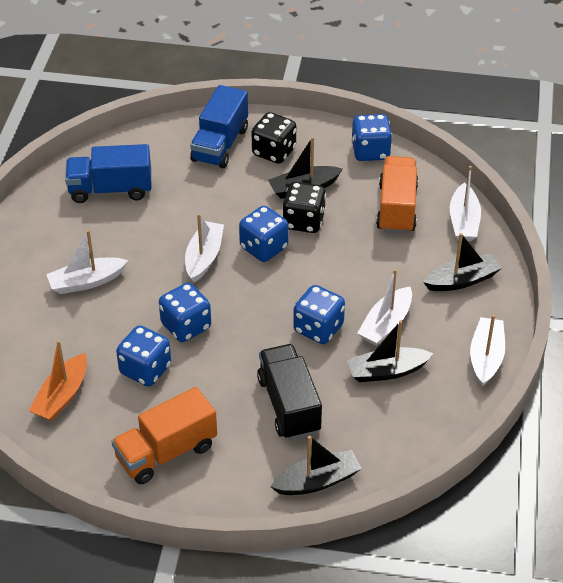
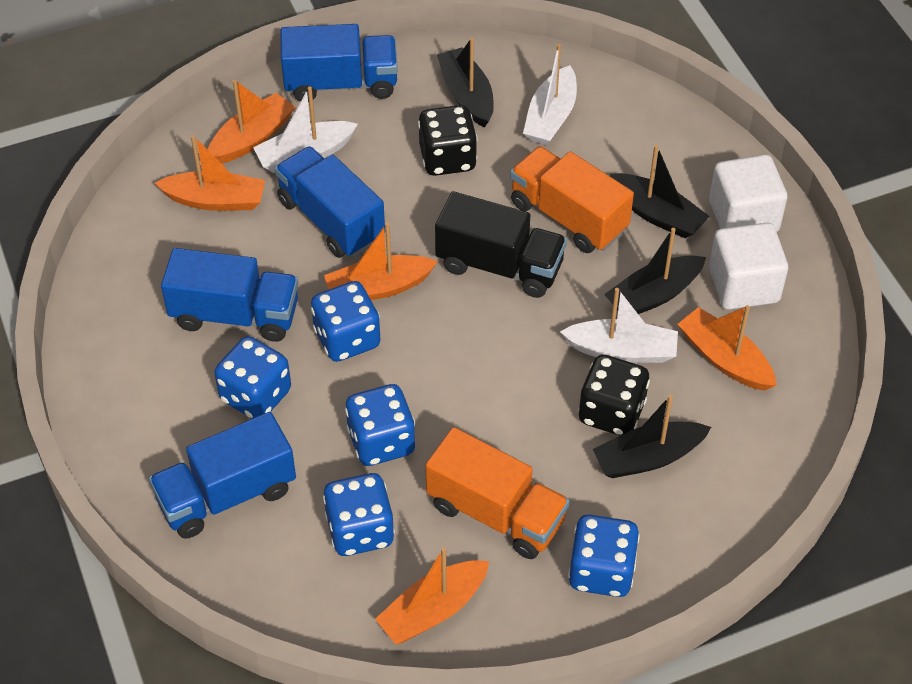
blue truck: 2 -> 4
orange boat: 1 -> 5
white boat: 5 -> 3
white cube: 0 -> 2

